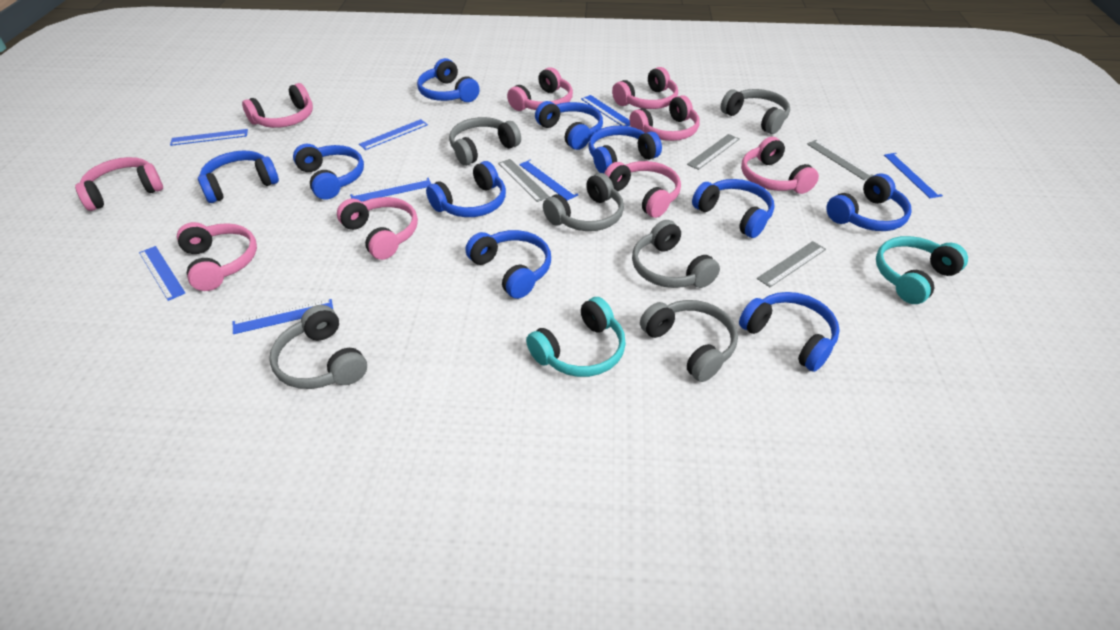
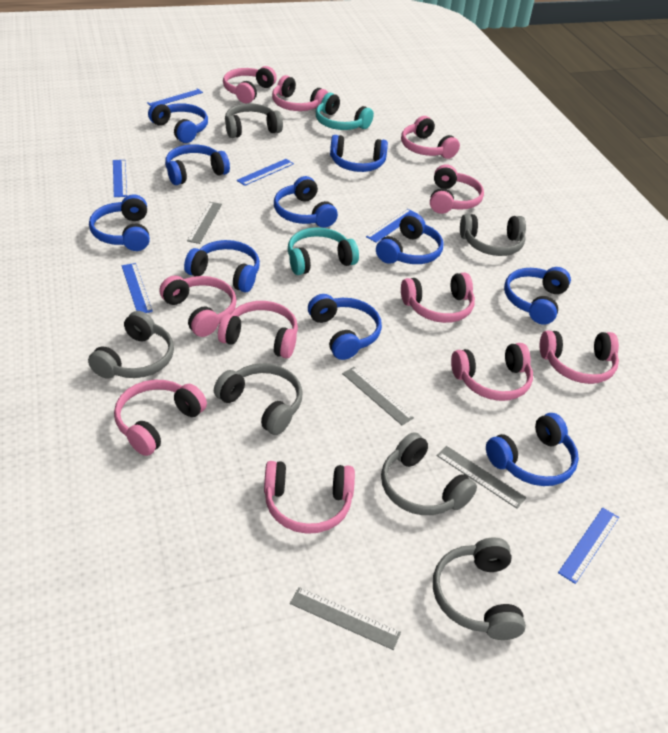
blue ruler: 8 -> 6
pink headphones: 9 -> 11

